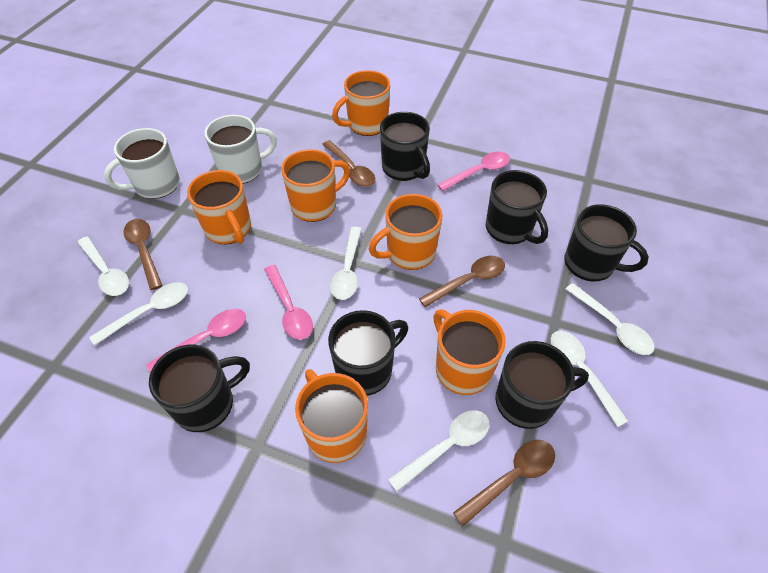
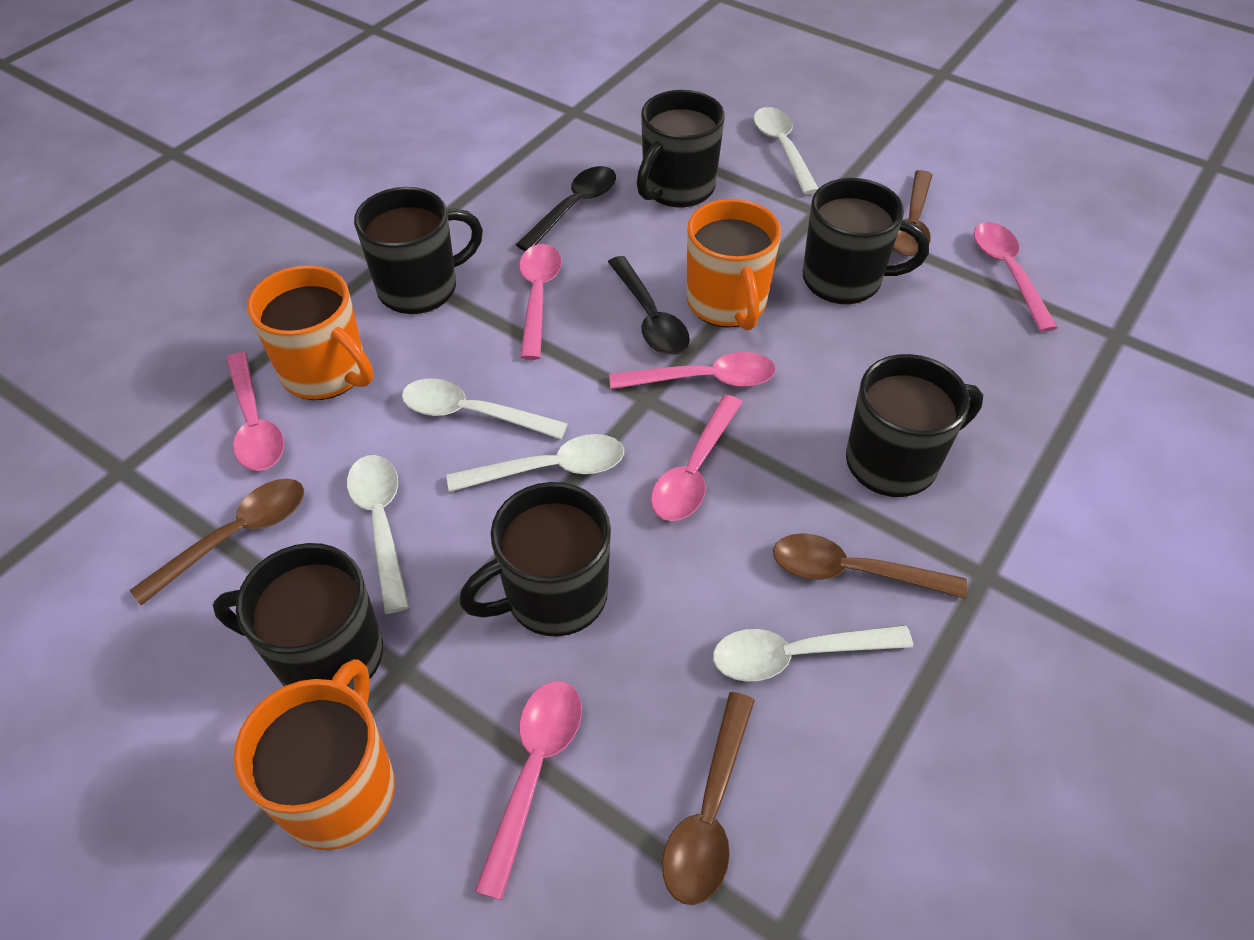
black spoon: 0 -> 2
orange mug: 6 -> 3
pink spoon: 3 -> 6
white mug: 2 -> 0
white spoon: 6 -> 5

